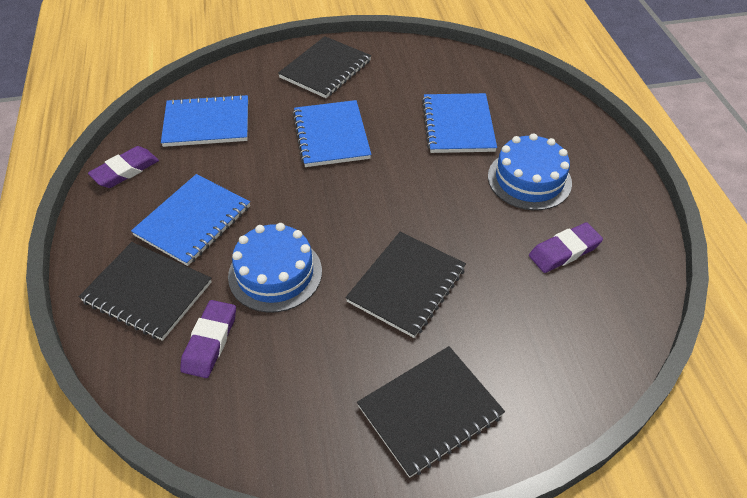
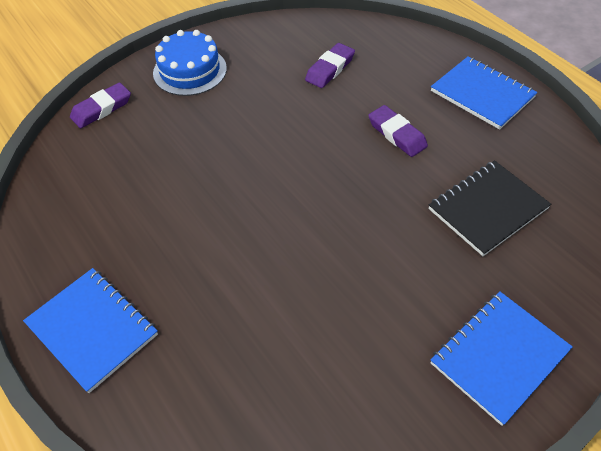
black notebook: 4 -> 1
blue cake: 2 -> 1
blue notebook: 4 -> 3

